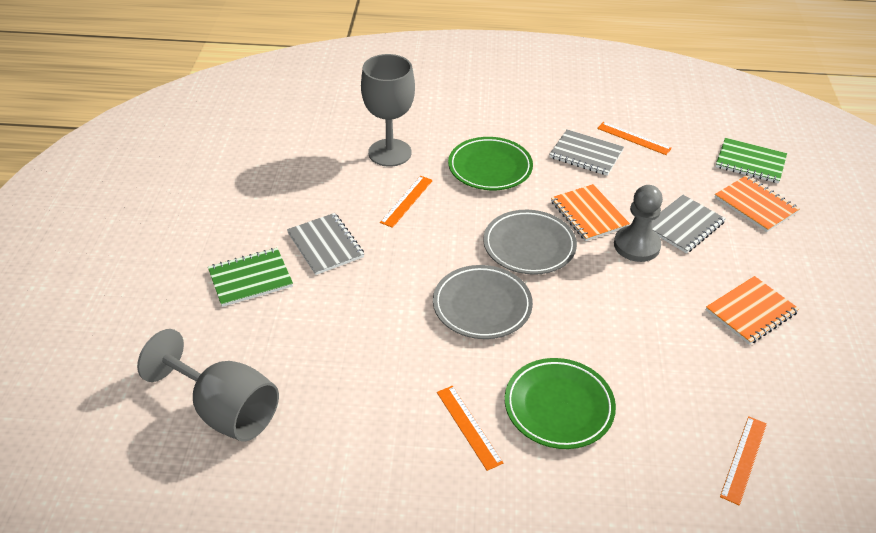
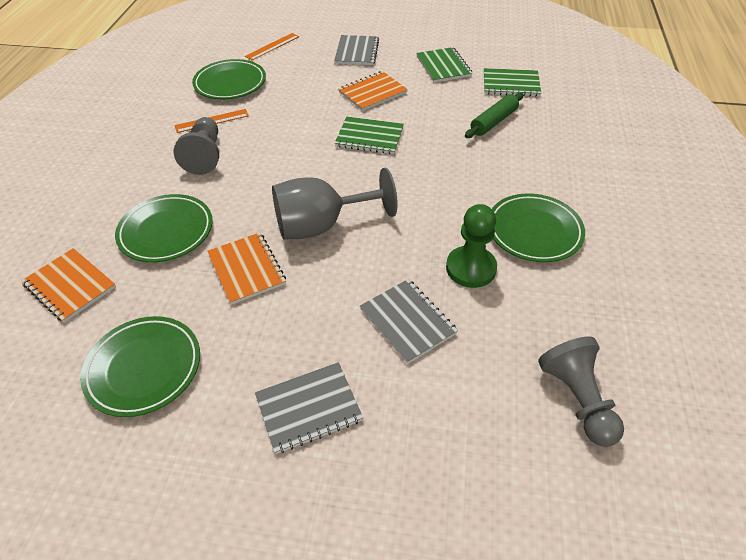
green notebook: 2 -> 3
green pawn: 0 -> 1
green plate: 2 -> 4
green rolling pin: 0 -> 1
grey goblet: 2 -> 1
grey pawn: 1 -> 2
grey plate: 2 -> 0
orange ruler: 4 -> 2

